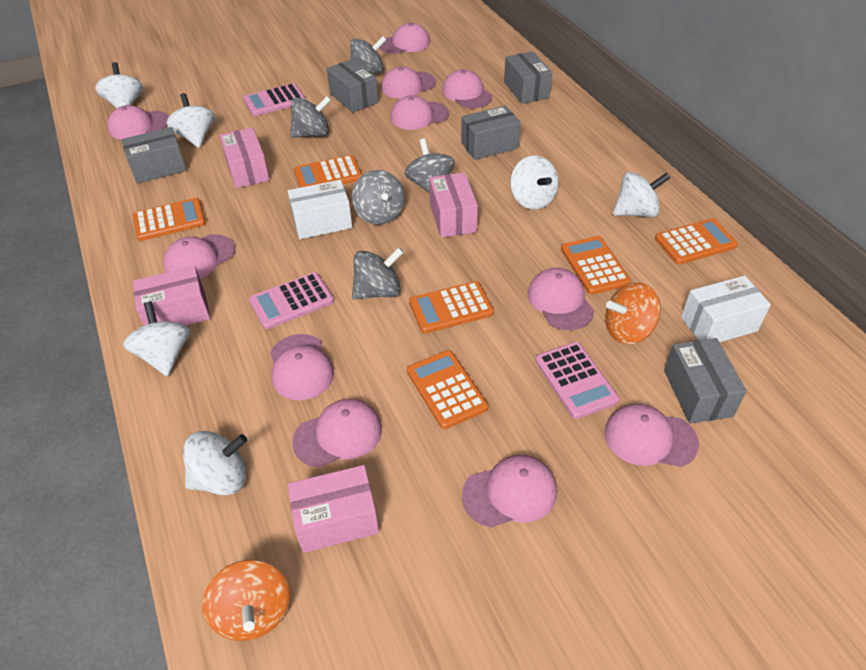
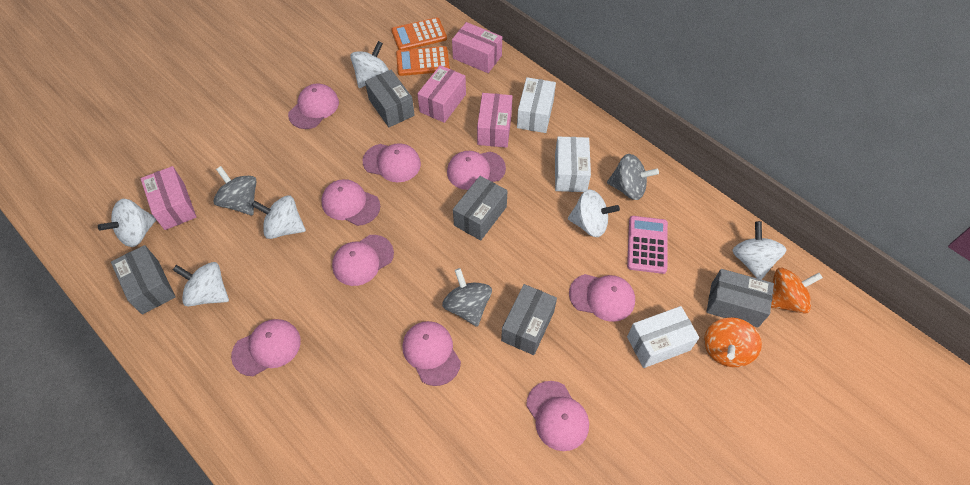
grey spinning top: 5 -> 3
orange calculator: 6 -> 2
pink calculator: 3 -> 1
pink cap: 11 -> 9
white box: 2 -> 3

